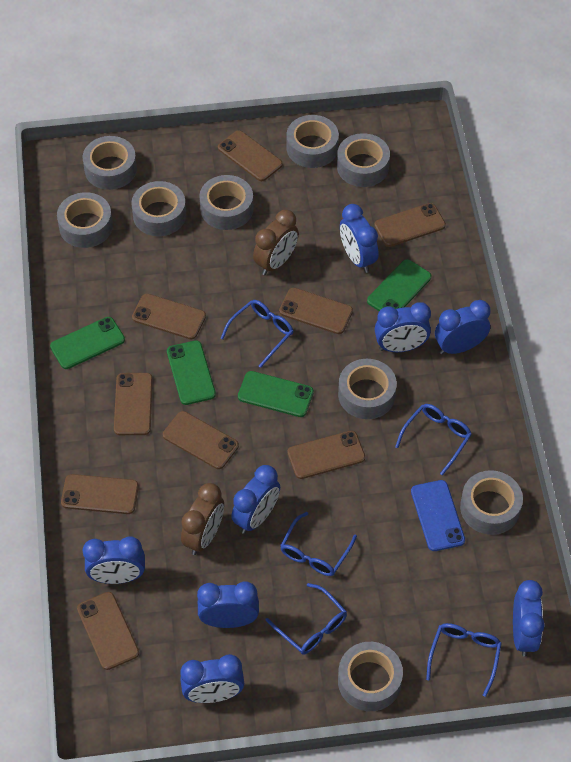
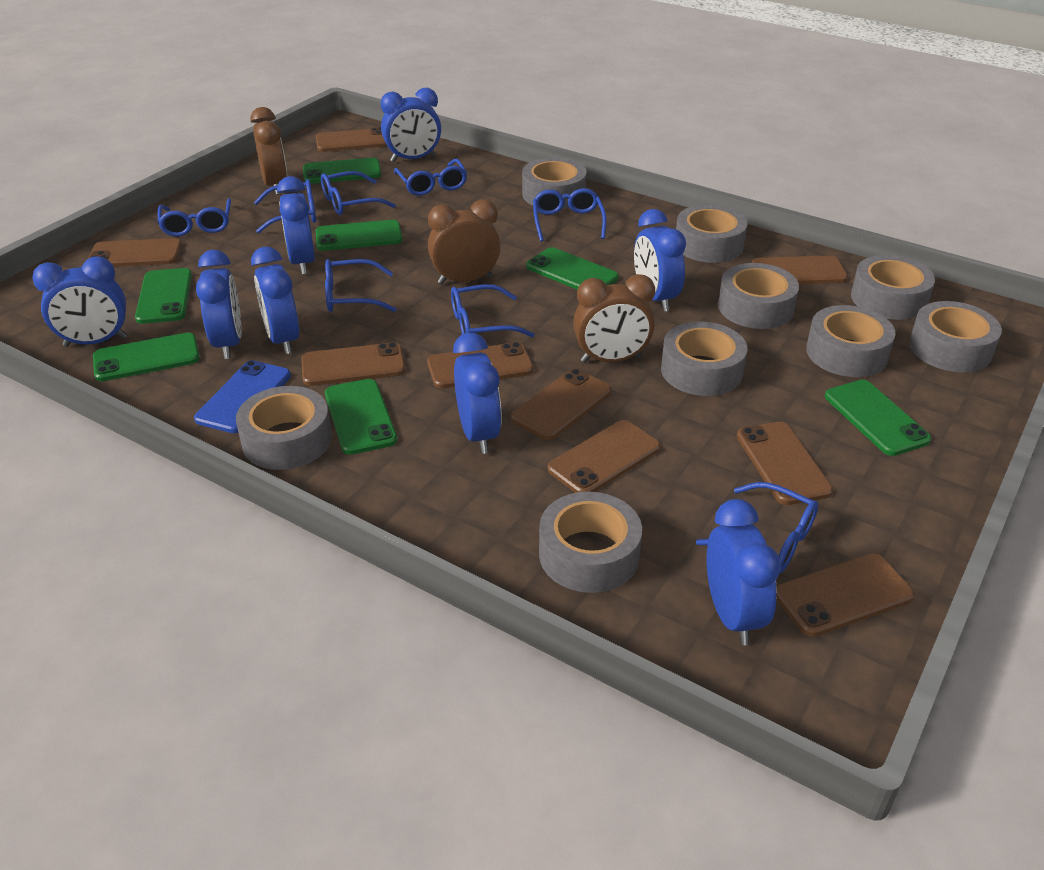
blue glasses: 5 -> 8
brown clock: 2 -> 3
green phone: 4 -> 7

